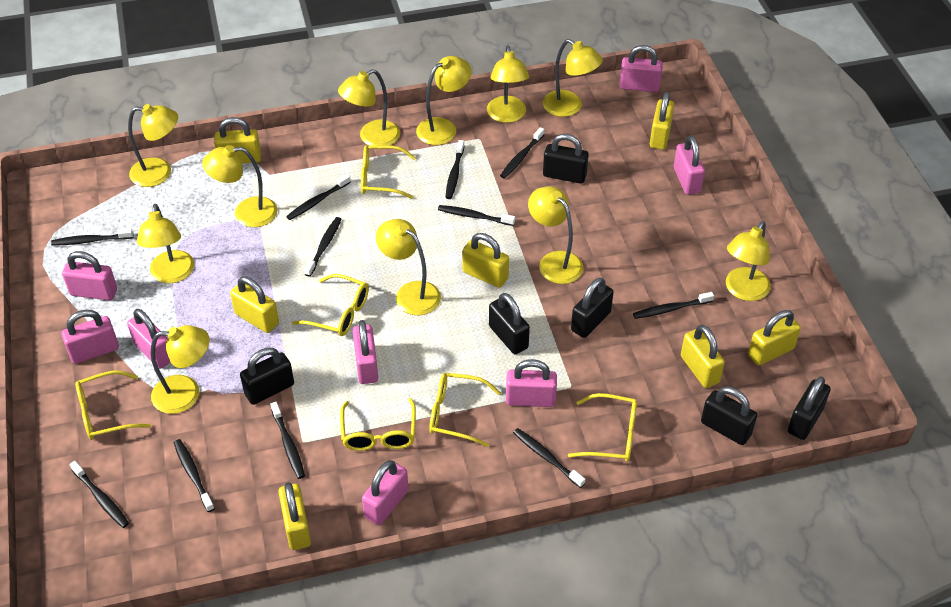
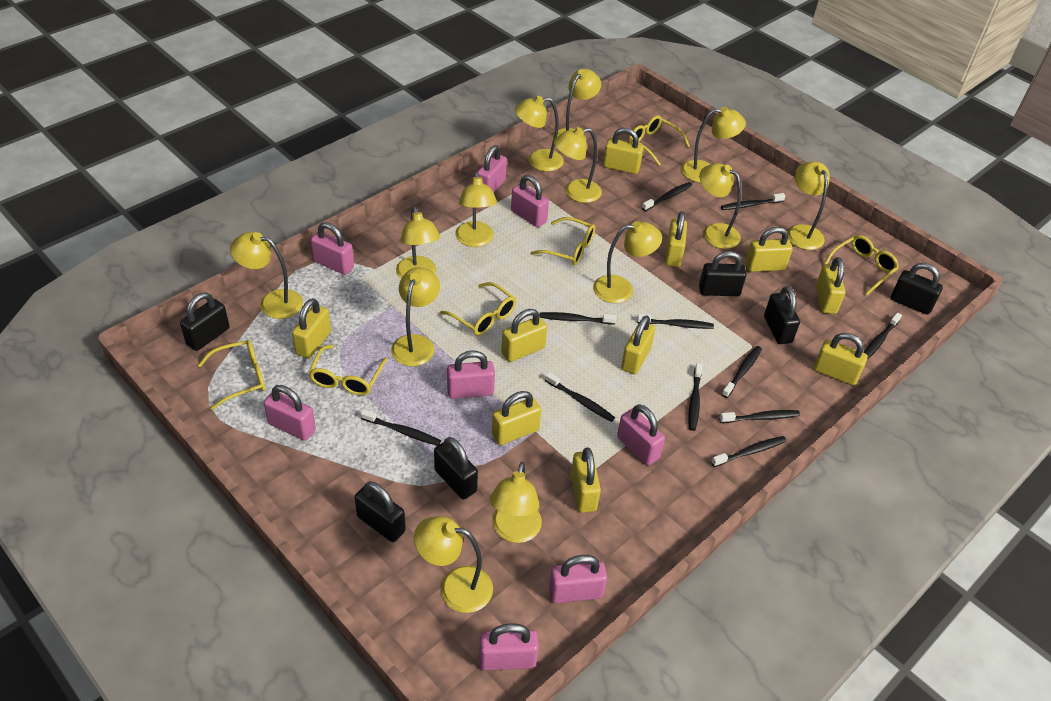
yellow lamp: 11 -> 13
yellow padlock: 7 -> 10

